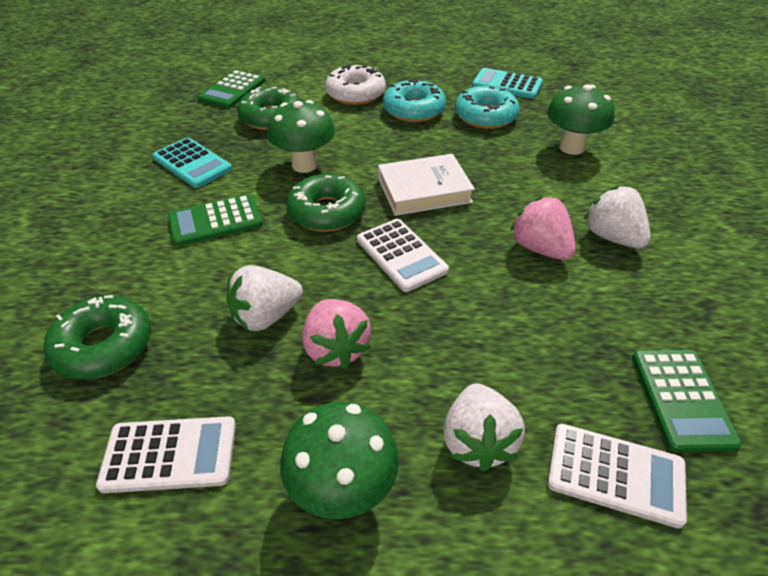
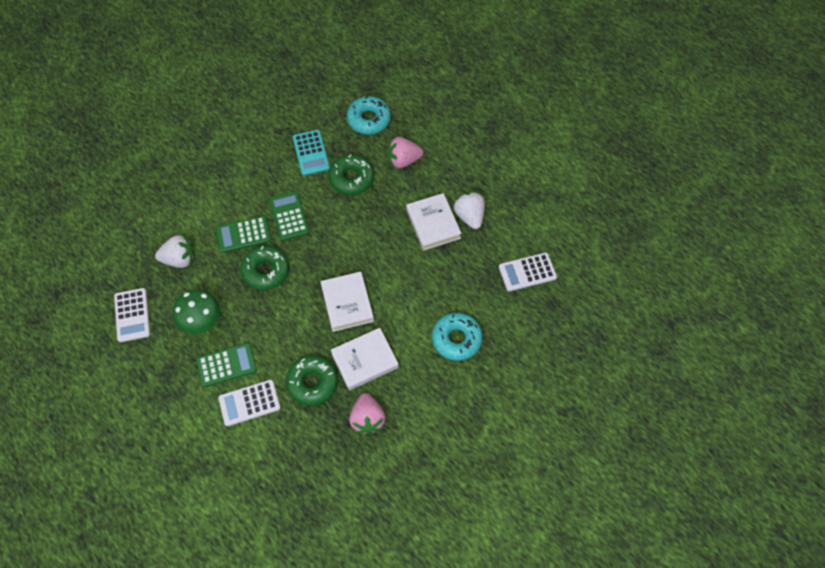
green mushroom: 3 -> 1
turquoise calculator: 2 -> 1
white book: 1 -> 3
white donut: 1 -> 0
white strawberry: 3 -> 2

